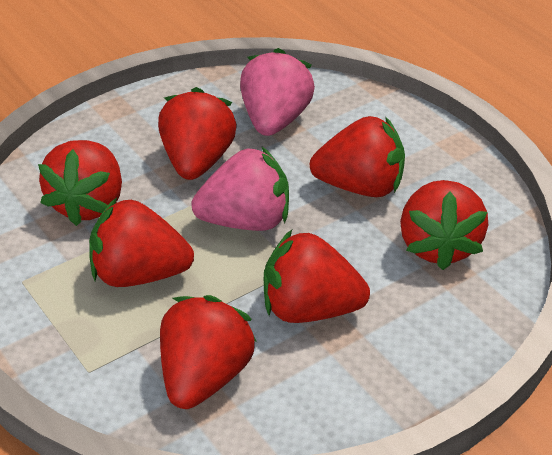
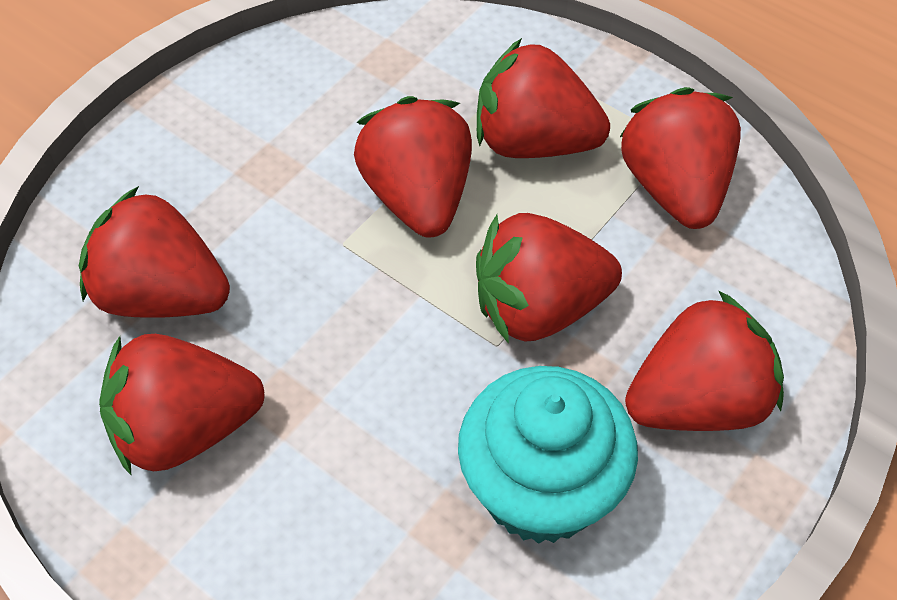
pink strawberry: 2 -> 0
turquoise cupcake: 0 -> 1

